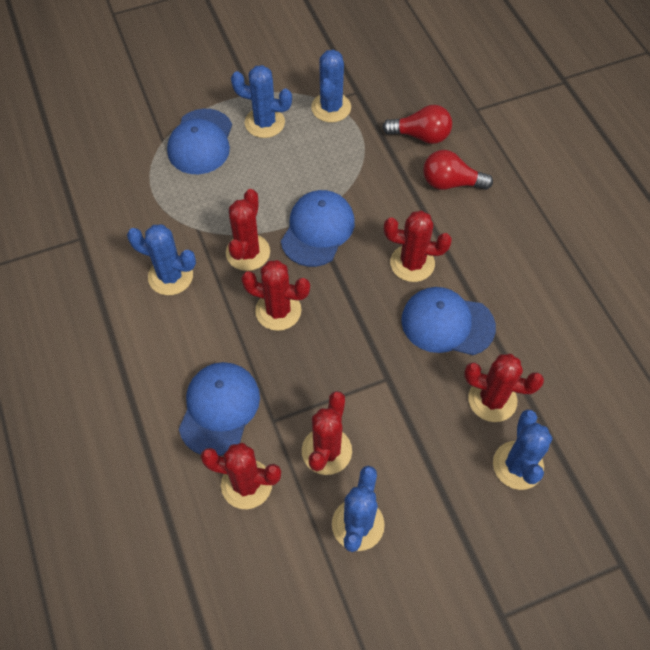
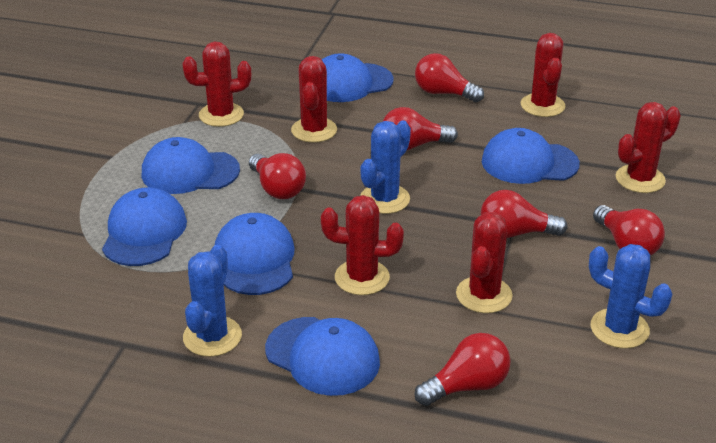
blue cactus: 5 -> 3
blue cap: 4 -> 6
red light bulb: 2 -> 6

